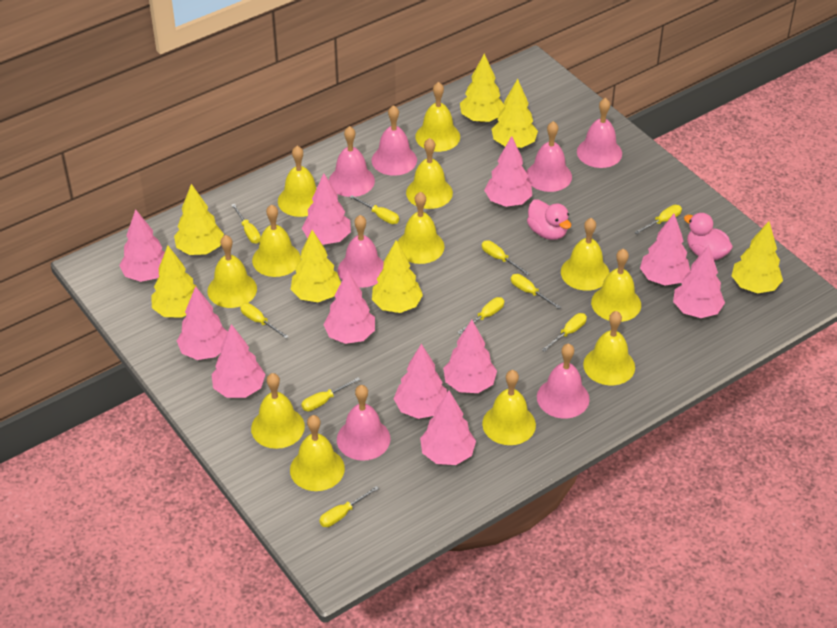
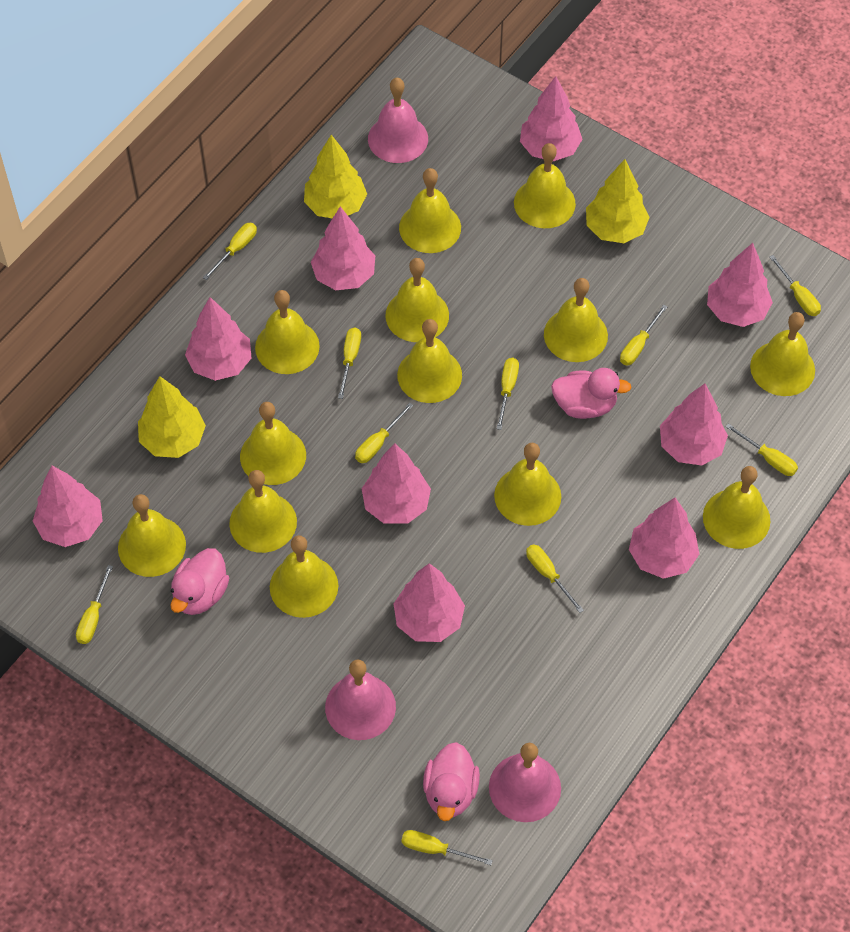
pink bell: 7 -> 3
pink duck: 2 -> 3
pink tree: 11 -> 9
yellow bell: 12 -> 13
yellow tree: 7 -> 3

